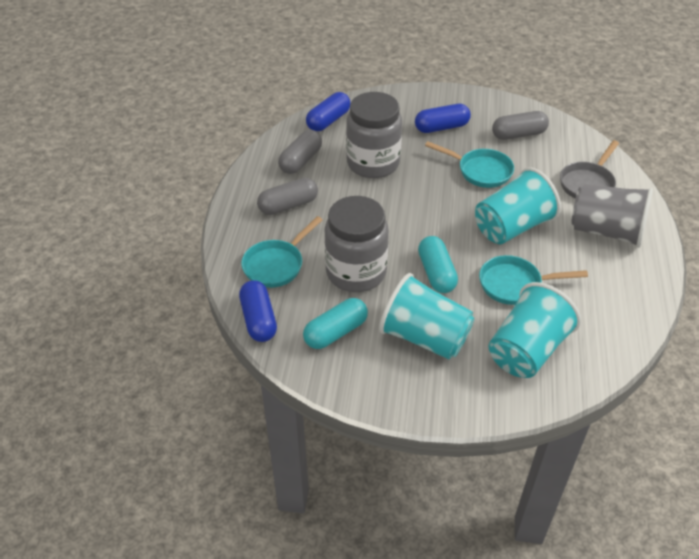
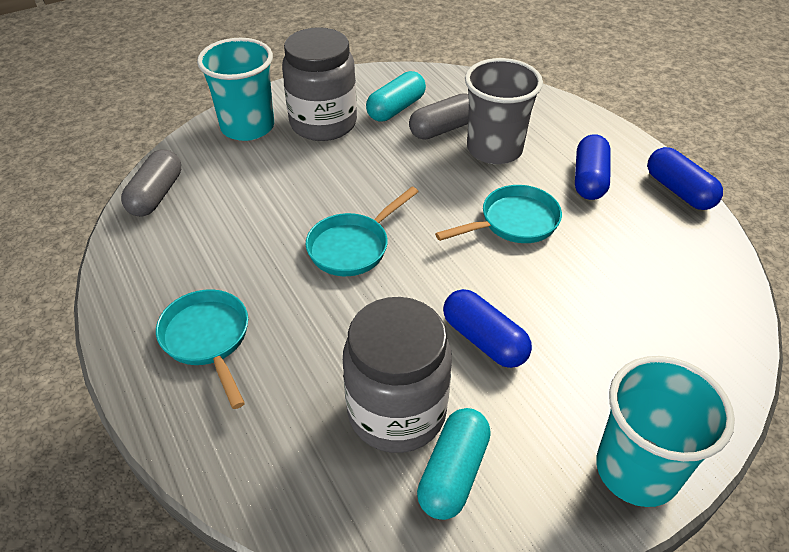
grey capsule: 3 -> 2
grey pan: 1 -> 0
turquoise cup: 3 -> 2

